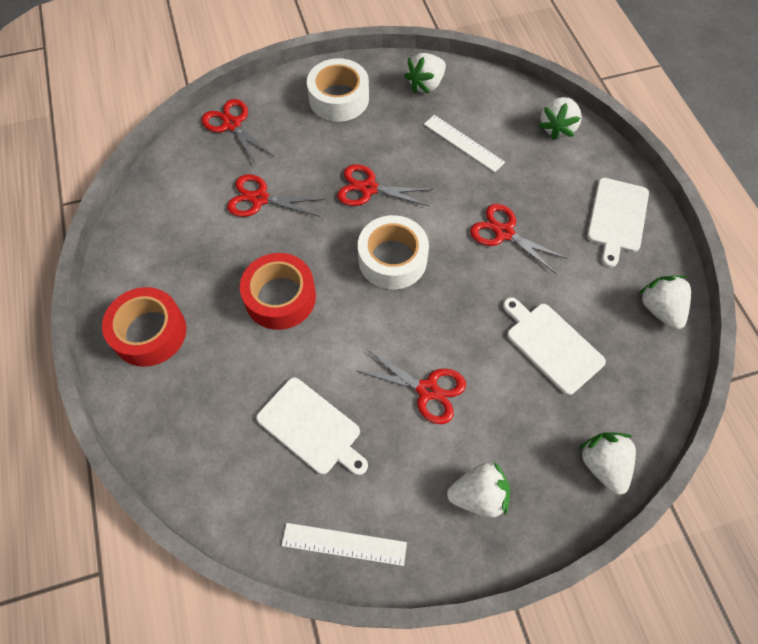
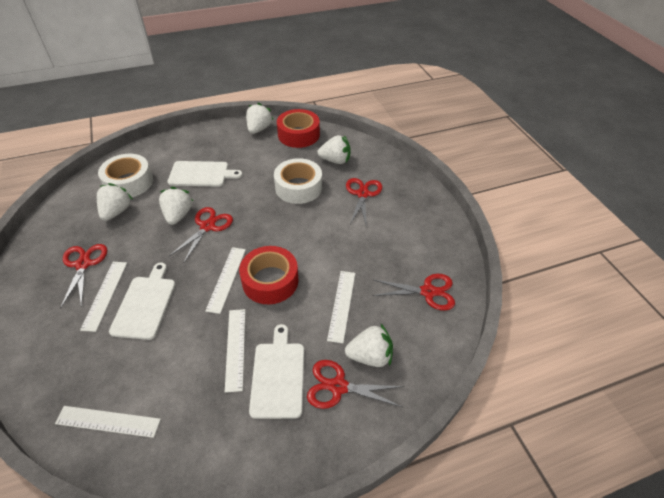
white ruler: 2 -> 5

